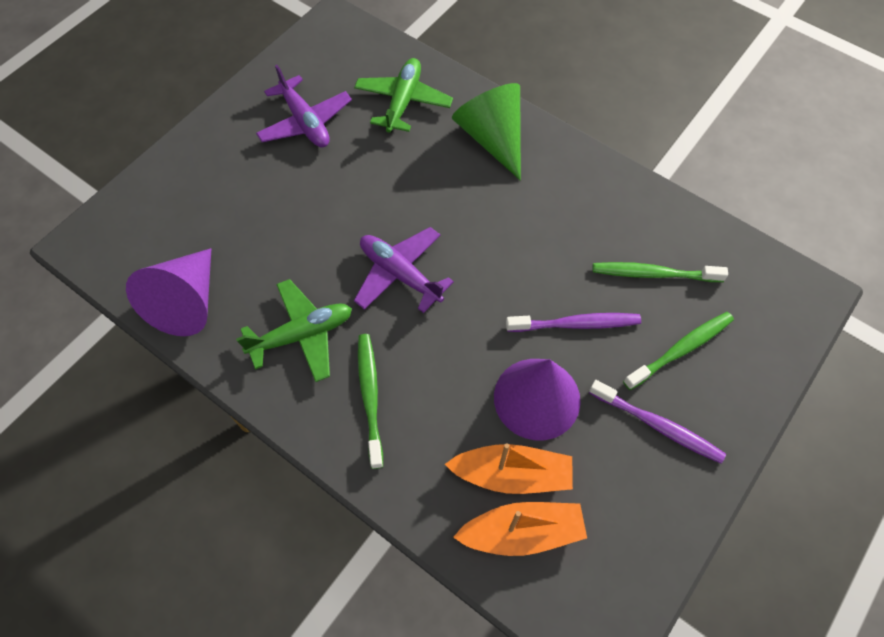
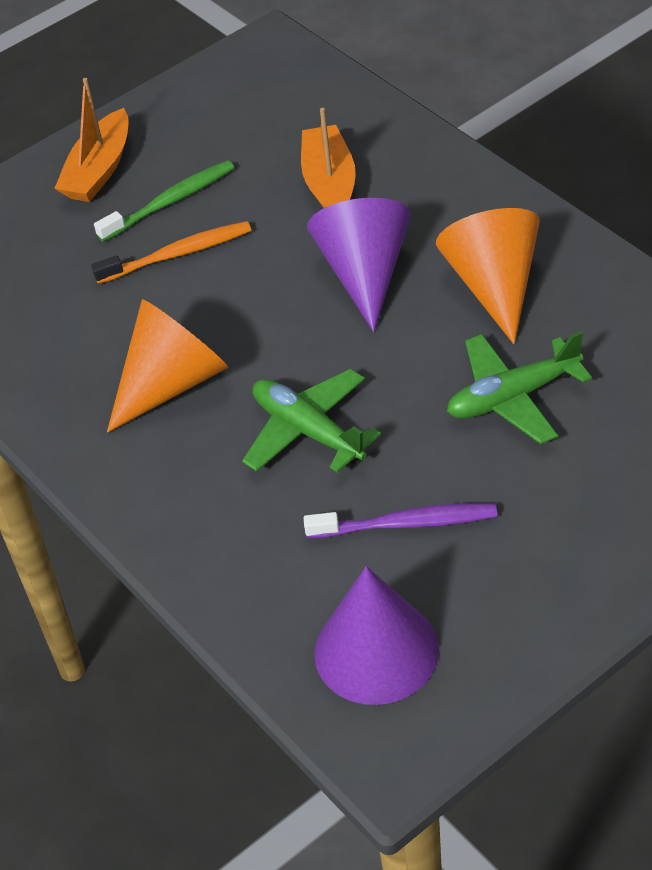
green cone: 1 -> 0
green toothbrush: 3 -> 1
orange cone: 0 -> 2
orange toothbrush: 0 -> 1
purple plane: 2 -> 0
purple toothbrush: 2 -> 1

